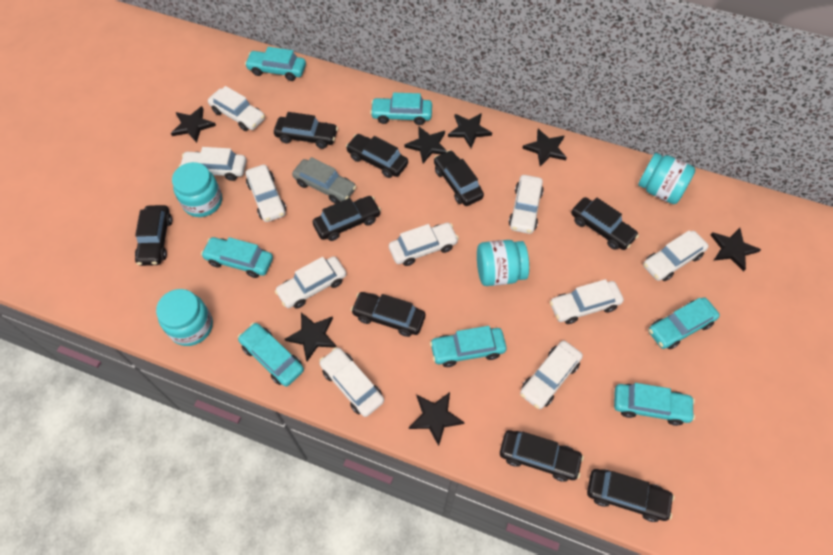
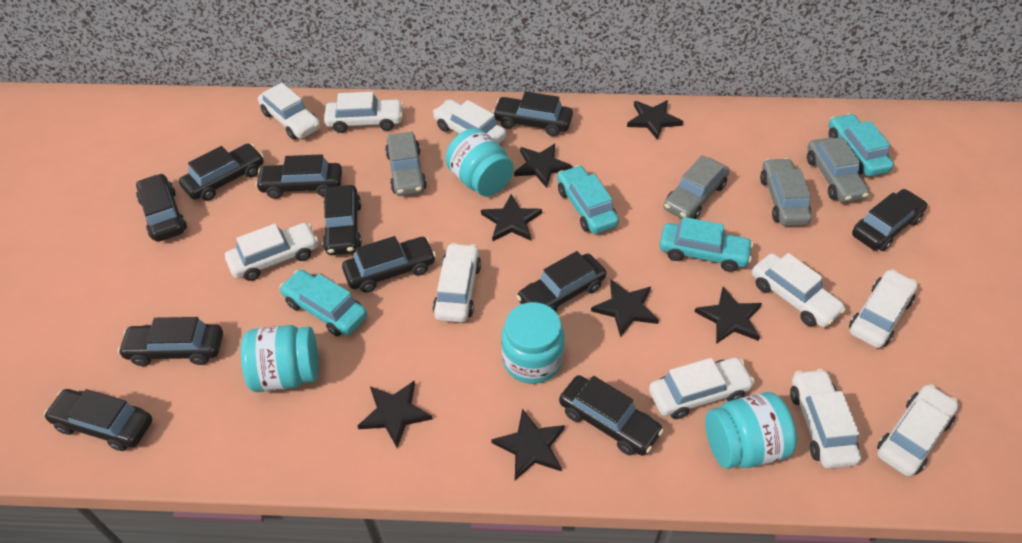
black car: 9 -> 11
grey car: 1 -> 4
turquoise car: 7 -> 4

